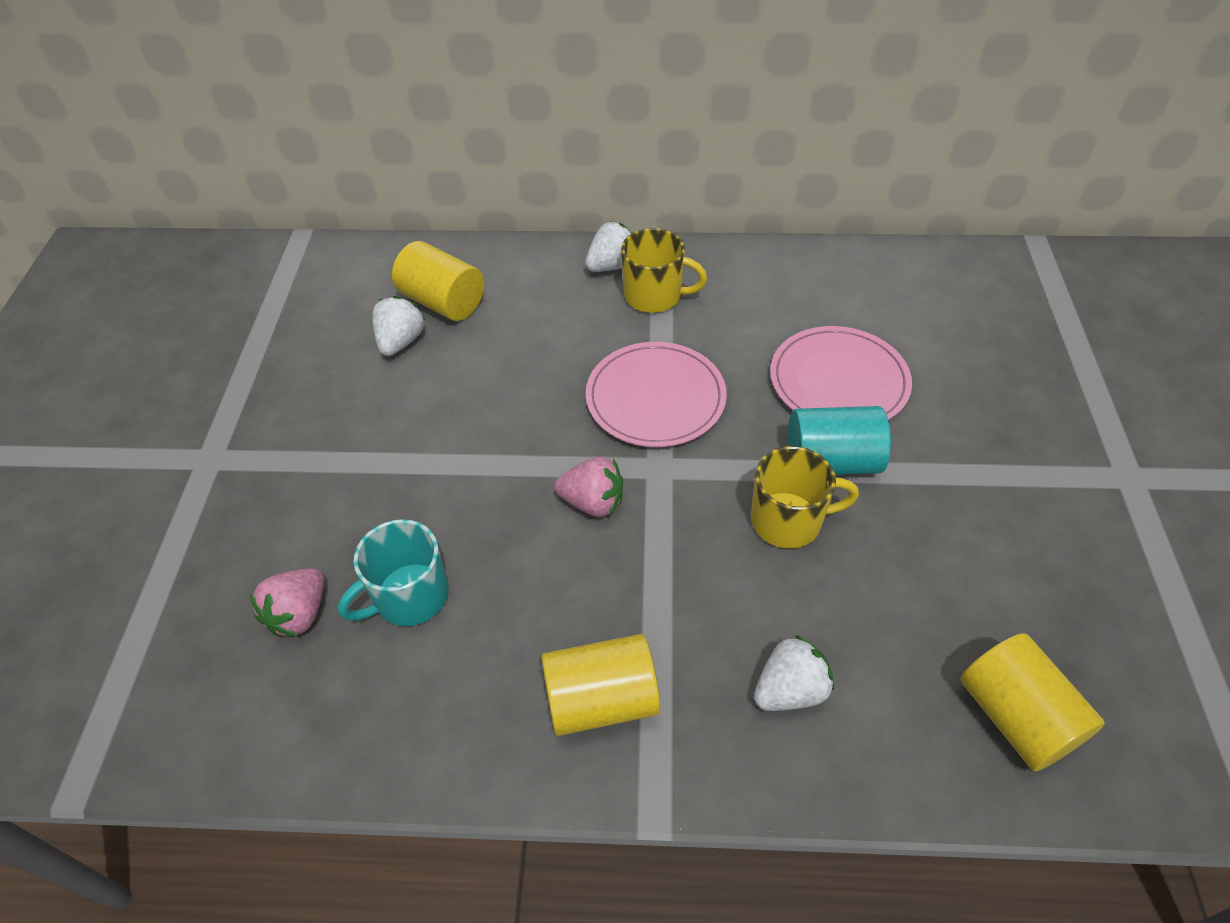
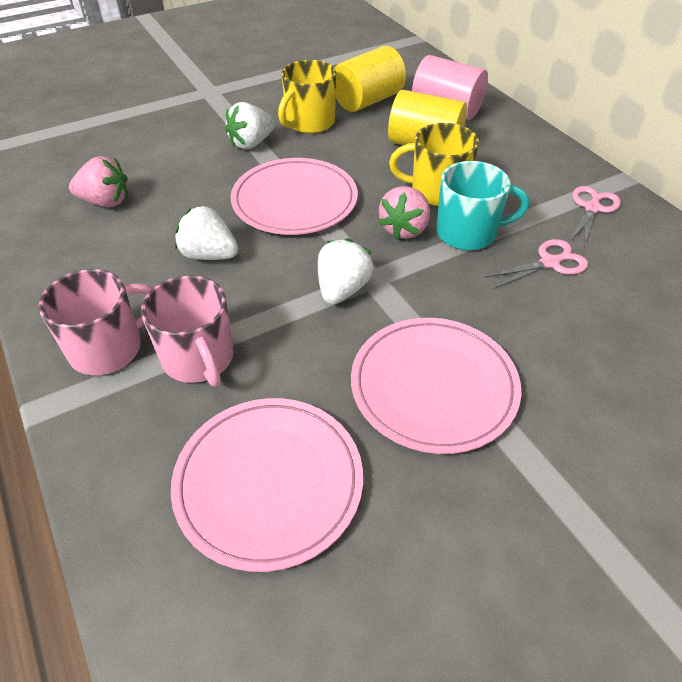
pink cylinder: 0 -> 1
pink mug: 0 -> 2
pink plate: 2 -> 3
pink scissors: 0 -> 2
turquoise cylinder: 1 -> 0
yellow cylinder: 3 -> 2

